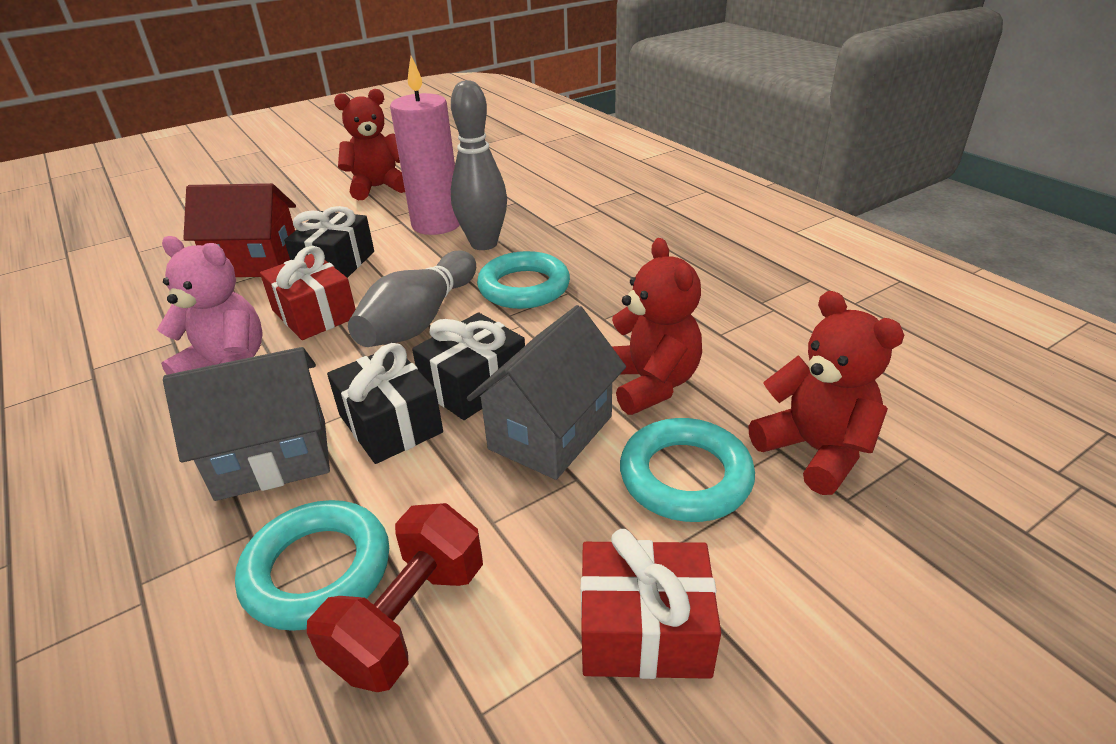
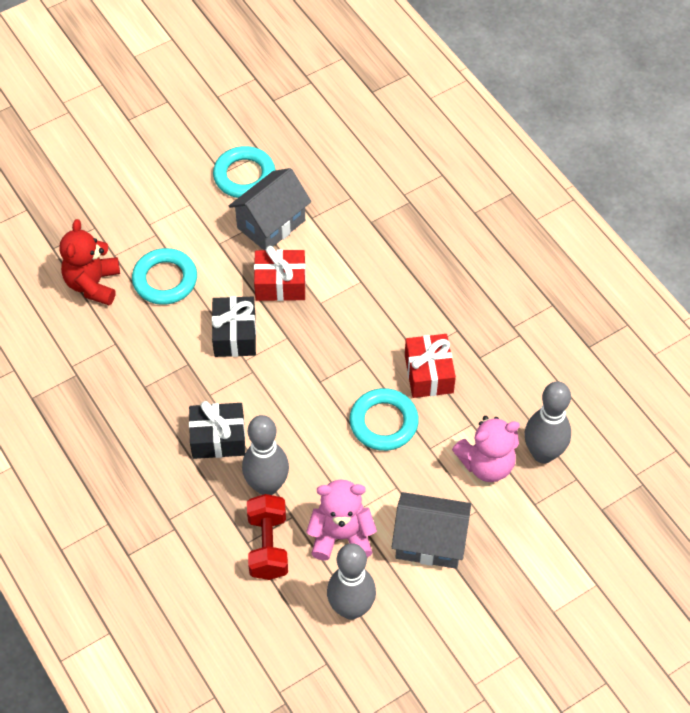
black gift: 3 -> 2
grey bowling pin: 2 -> 3
pink candle: 1 -> 0
pink teddy bear: 1 -> 2
red house: 1 -> 0
red teddy bear: 3 -> 1

